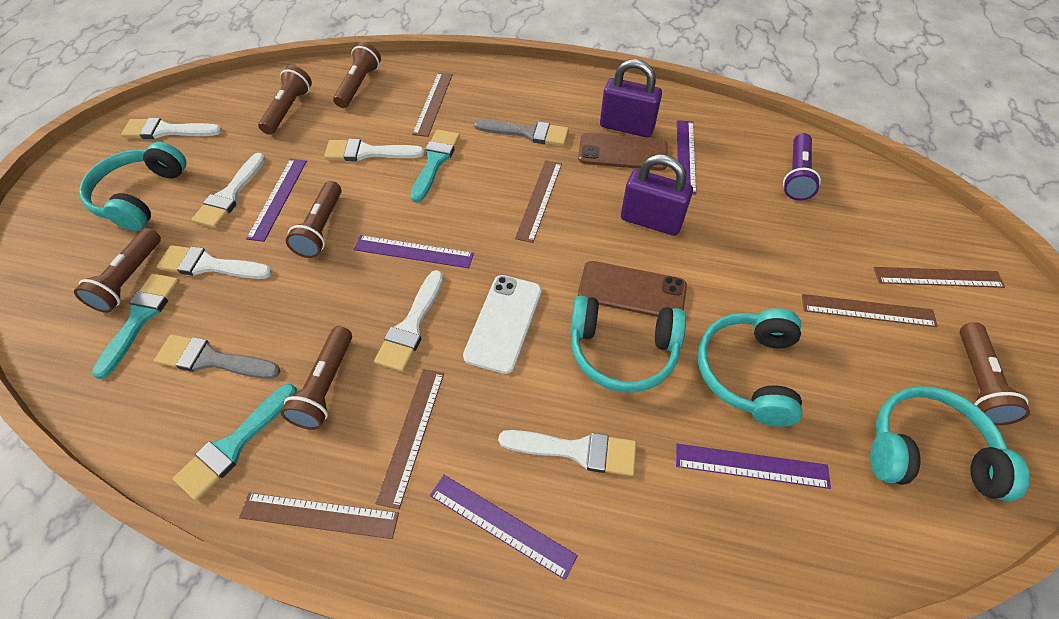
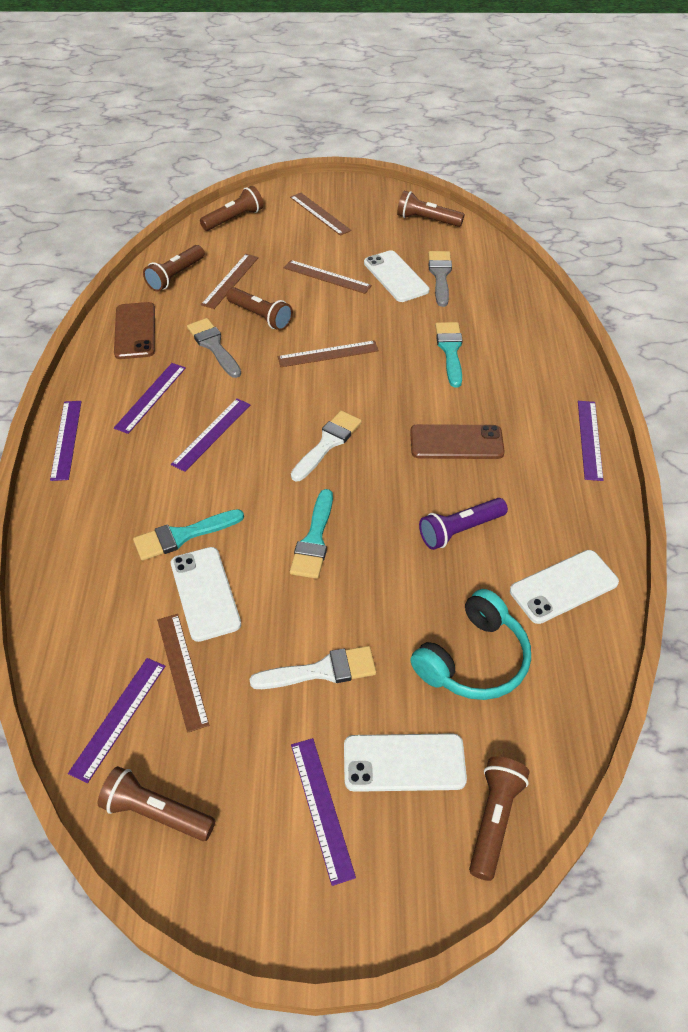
brown ruler: 6 -> 5
purple padlock: 2 -> 0
purple ruler: 5 -> 6
turquoise headphones: 4 -> 1
white brush: 6 -> 2
white phone: 1 -> 4

